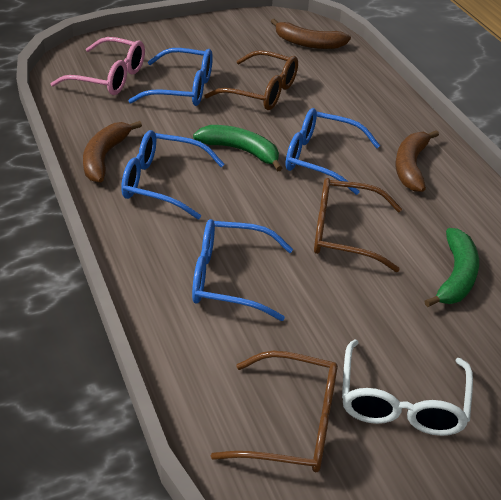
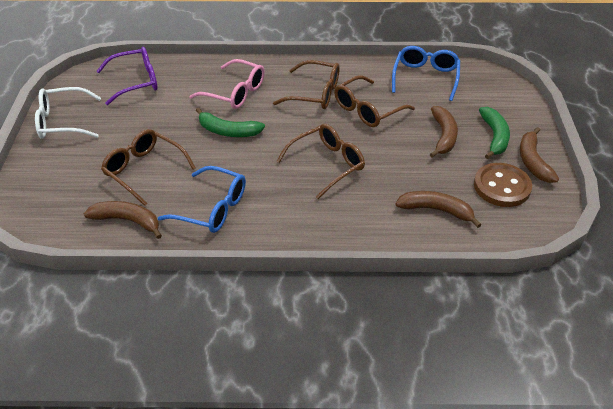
blue glasses: 4 -> 2
brown banana: 3 -> 4
brown button: 0 -> 1
brown glasses: 3 -> 4
purple glasses: 0 -> 1

